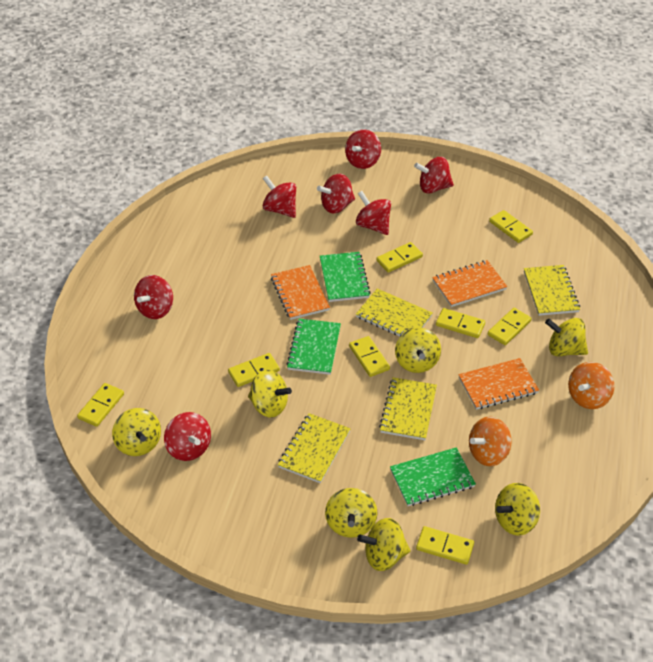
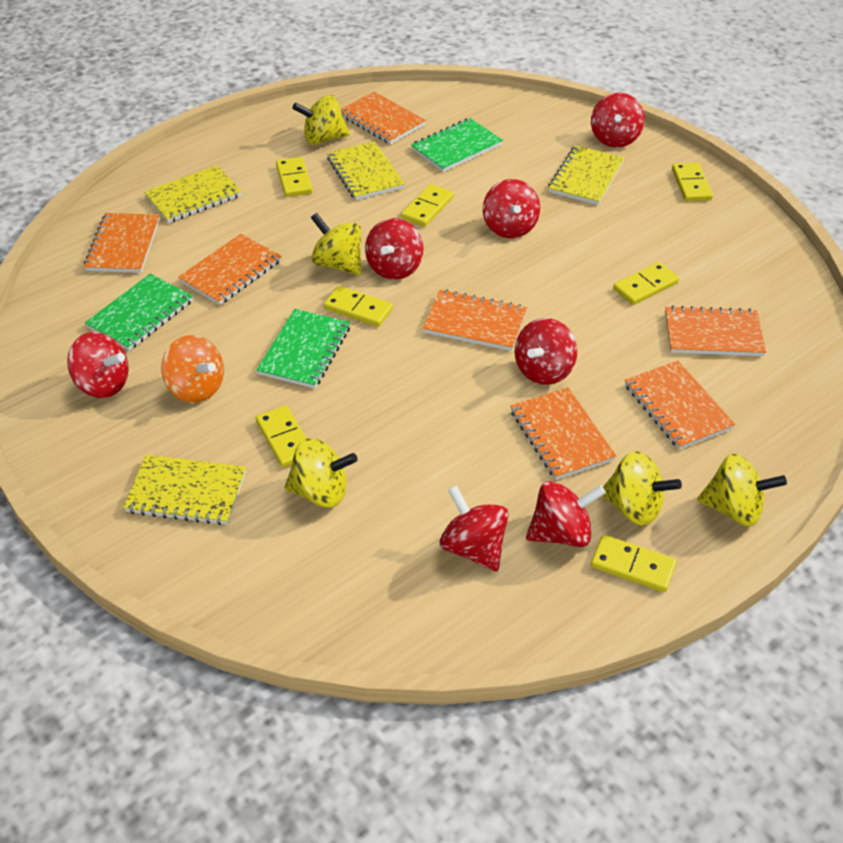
orange notebook: 3 -> 7
orange spinning top: 2 -> 1
yellow domino: 8 -> 7
yellow spinning top: 7 -> 5

